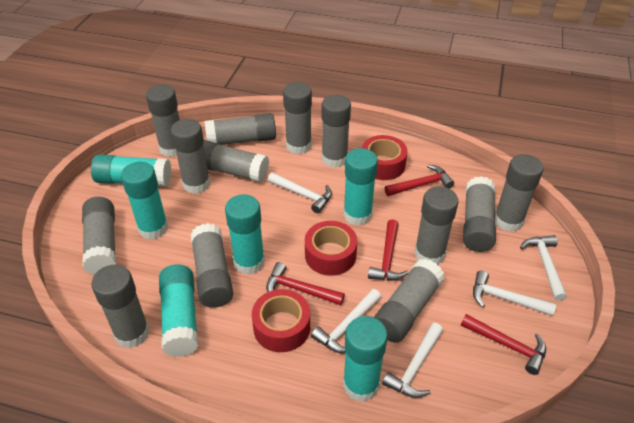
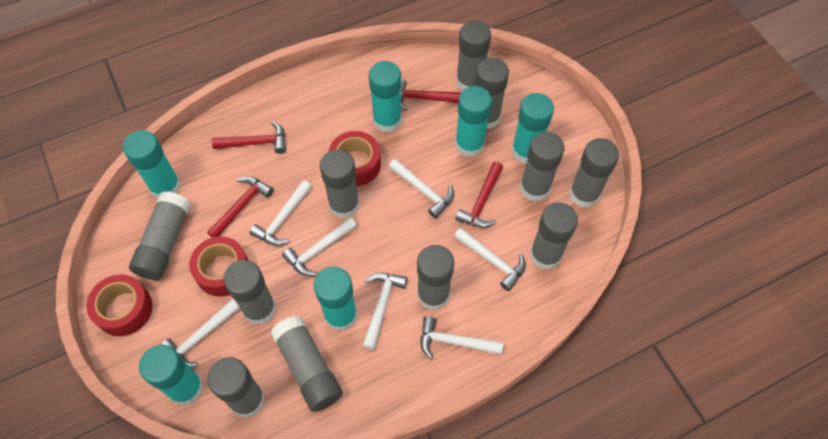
grey glue stick: 13 -> 11
white hammer: 5 -> 7

